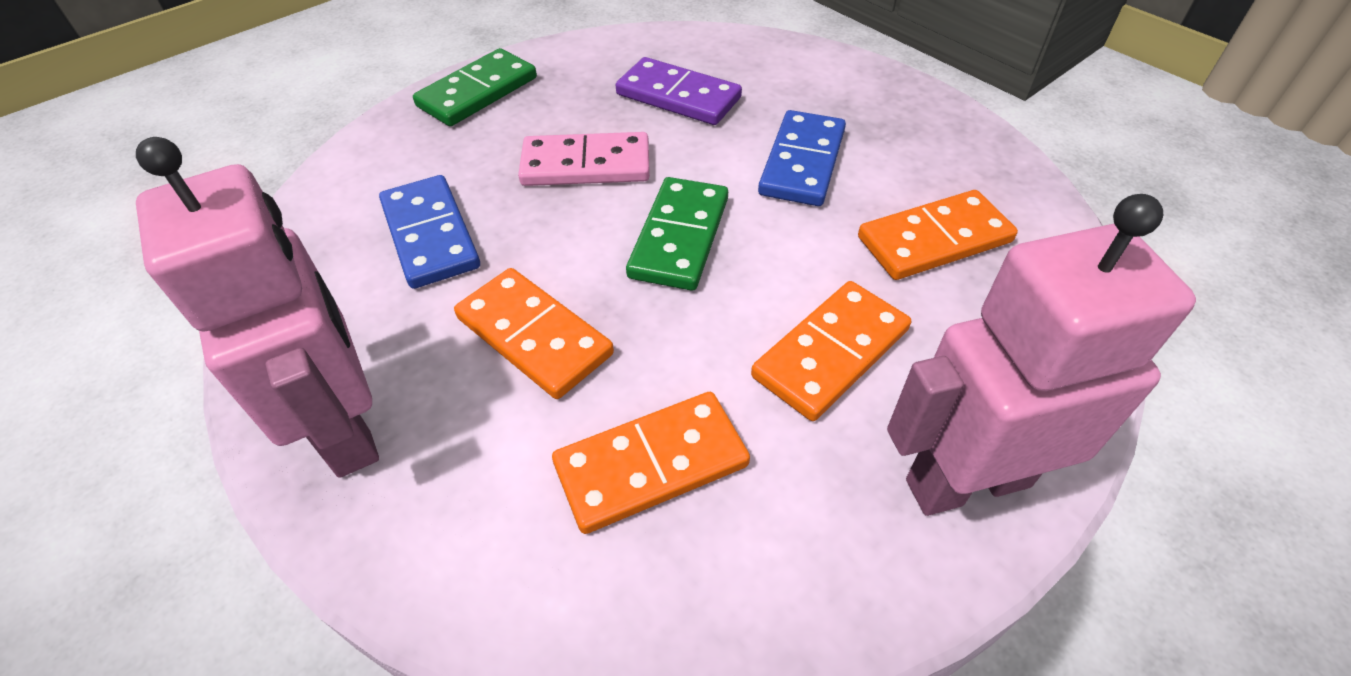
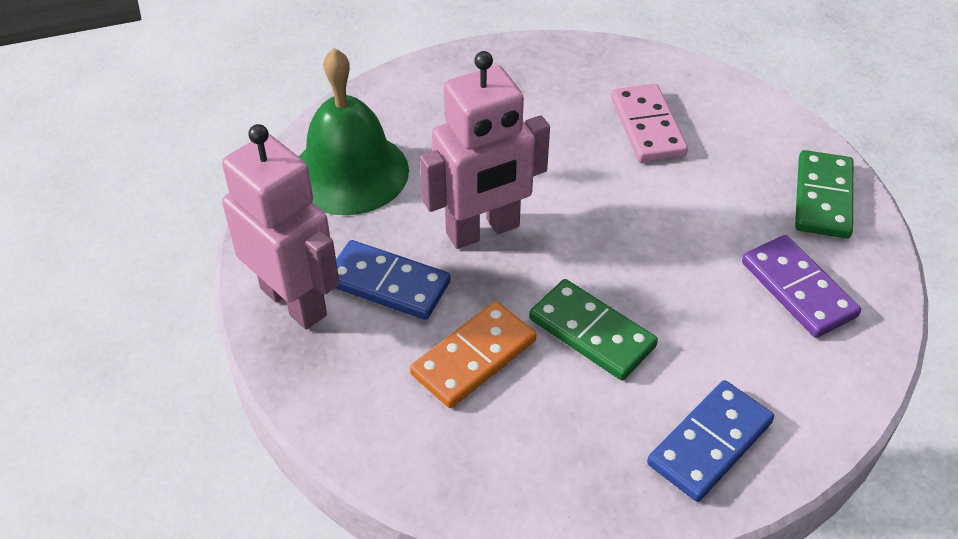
green bell: 0 -> 1
orange domino: 4 -> 1

